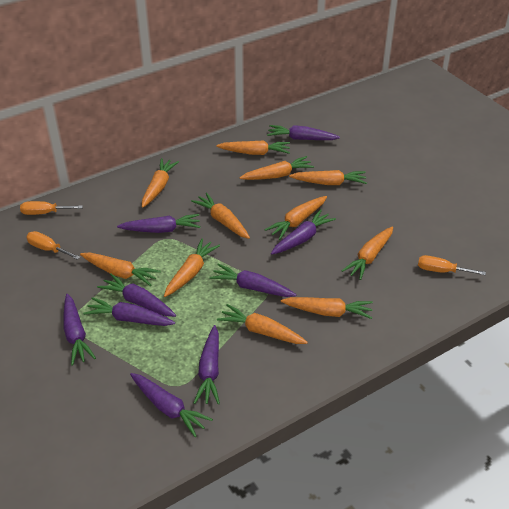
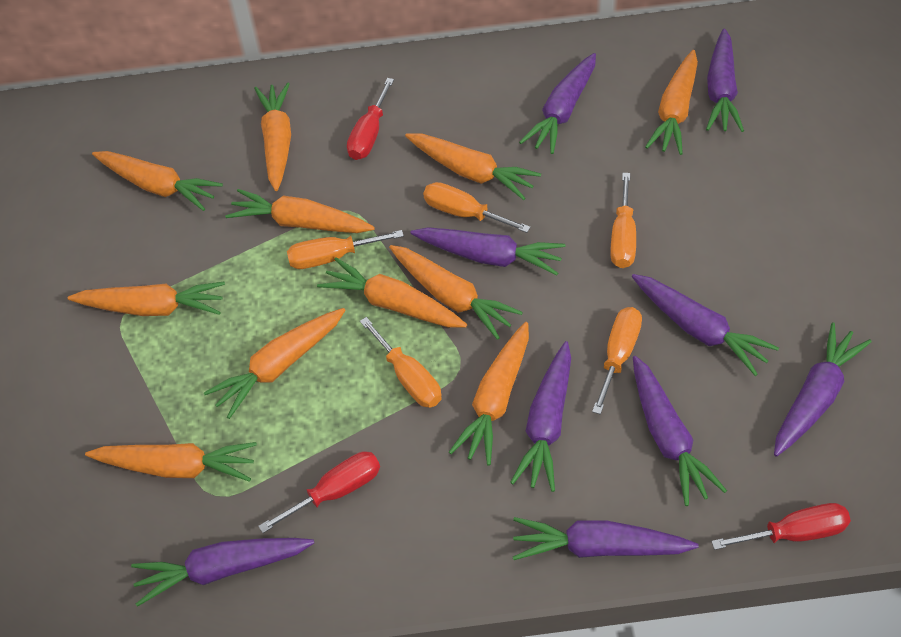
orange screwdriver: 3 -> 5
red screwdriver: 0 -> 3

